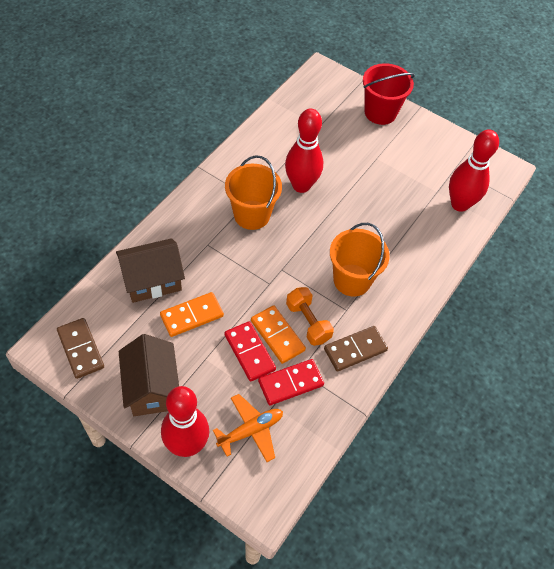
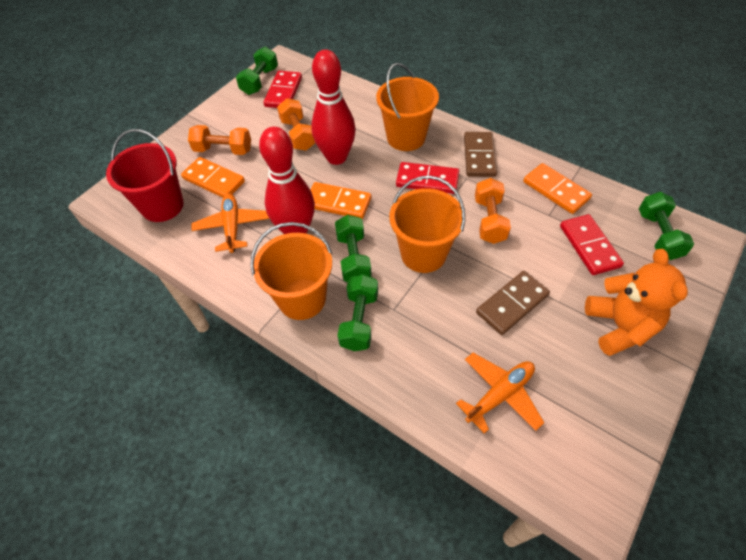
brown house: 2 -> 0
green dumbbell: 0 -> 4
orange bucket: 2 -> 3
orange domino: 2 -> 3
orange dumbbell: 1 -> 3
orange plane: 1 -> 2
orange teddy bear: 0 -> 1
red bowling pin: 3 -> 2
red domino: 2 -> 3

